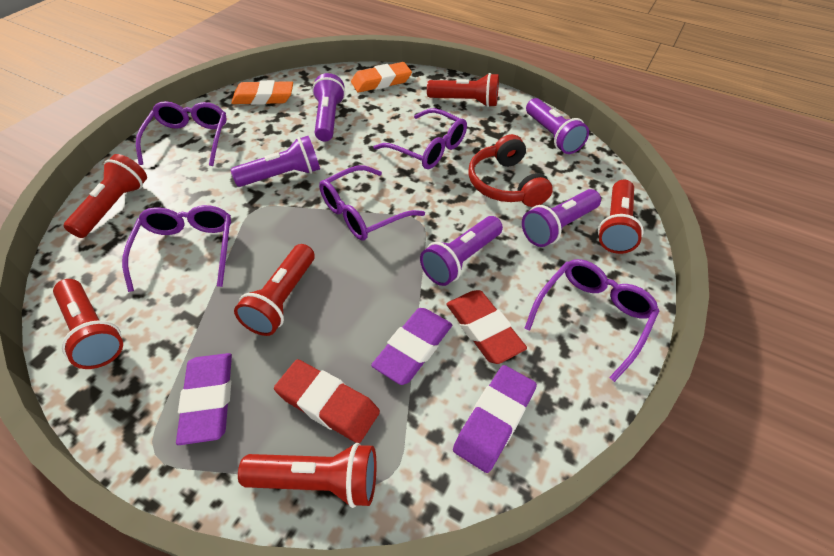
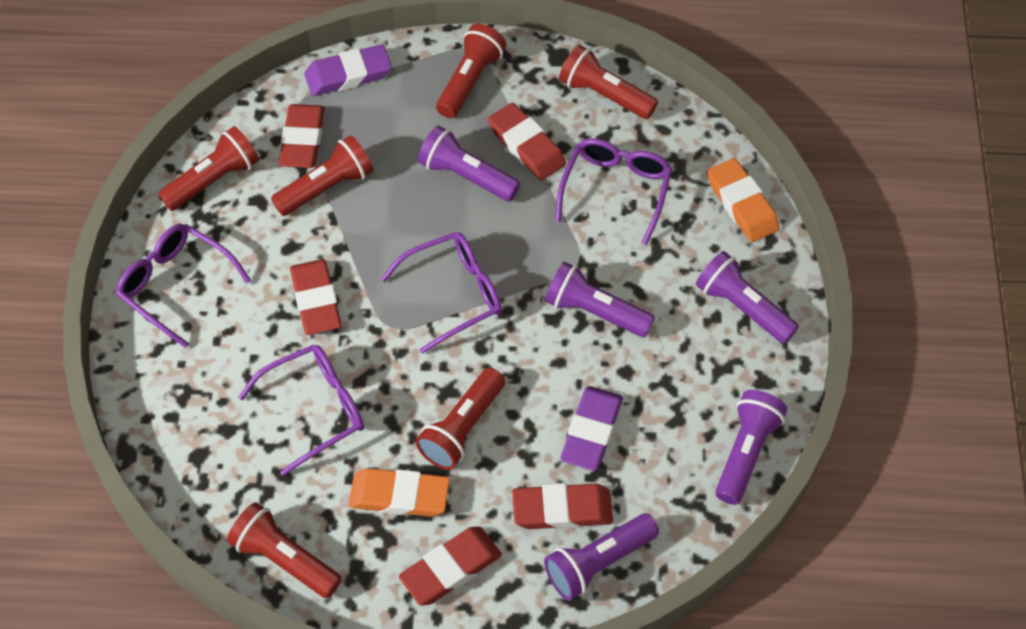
purple eraser: 3 -> 2
purple glasses: 5 -> 4
red eraser: 2 -> 5
red headphones: 1 -> 0

